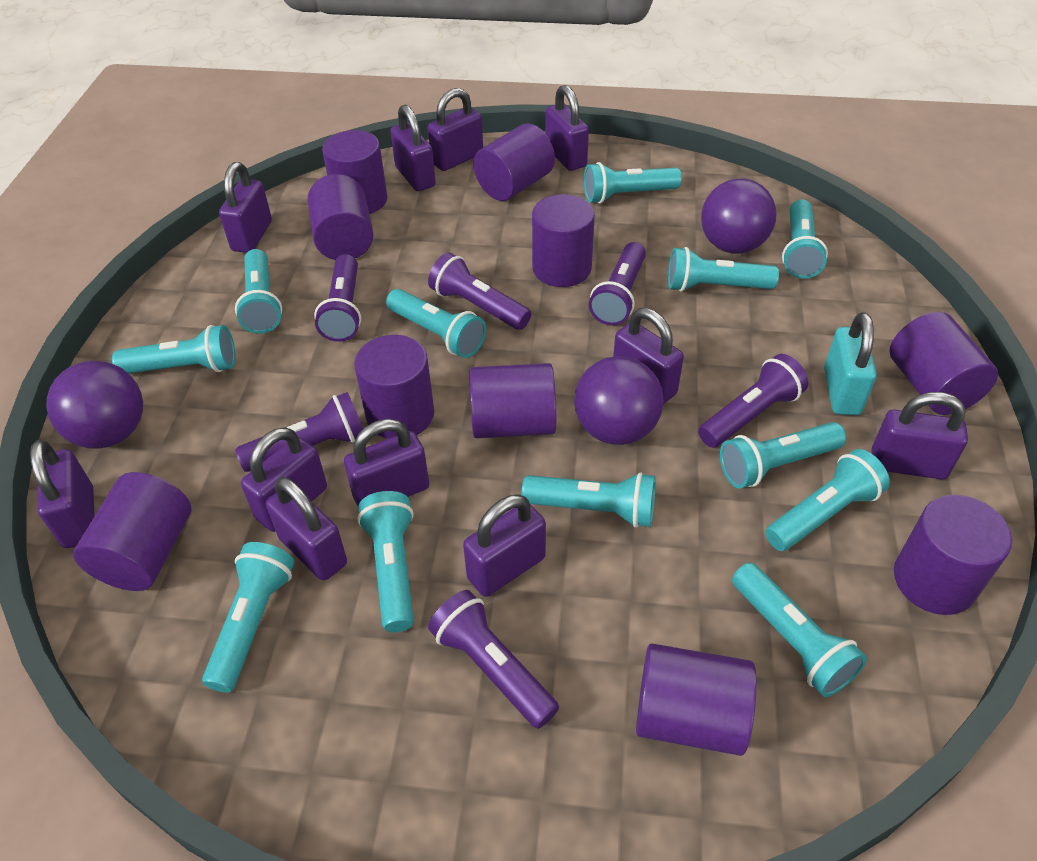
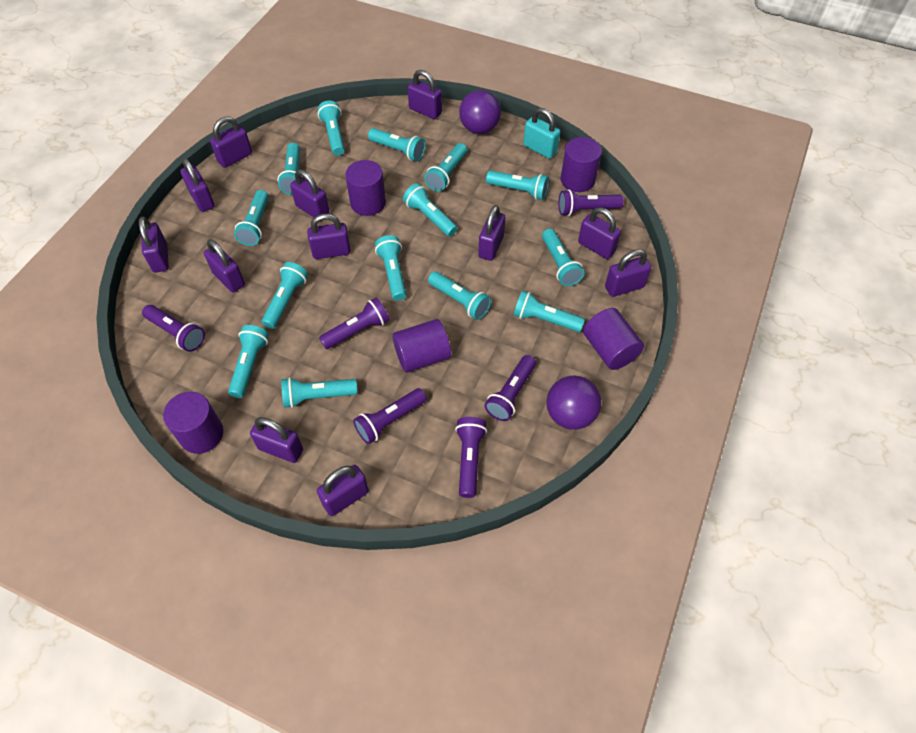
purple ball: 3 -> 2
purple cylinder: 10 -> 5
purple padlock: 11 -> 12
turquoise flashlight: 12 -> 14

